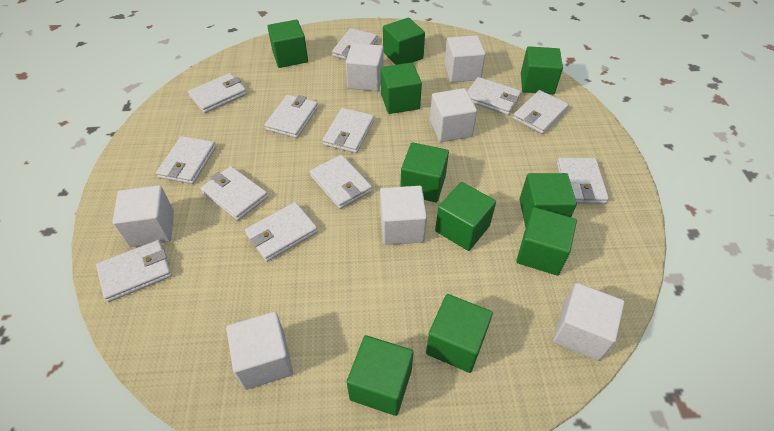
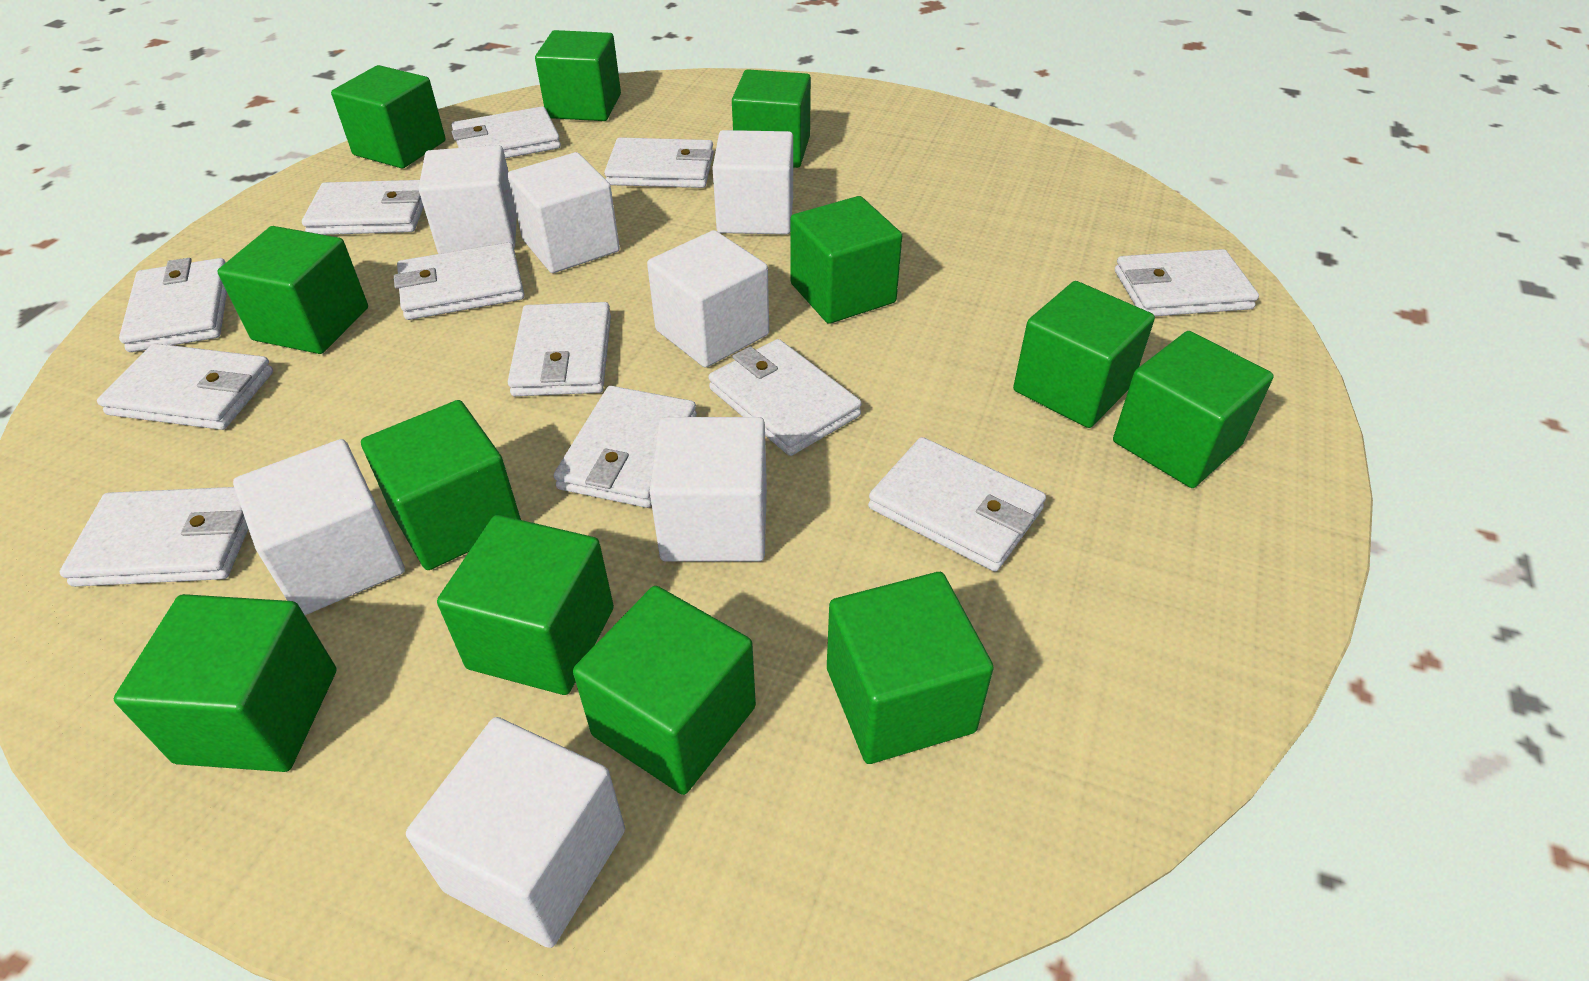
green cube: 10 -> 12

